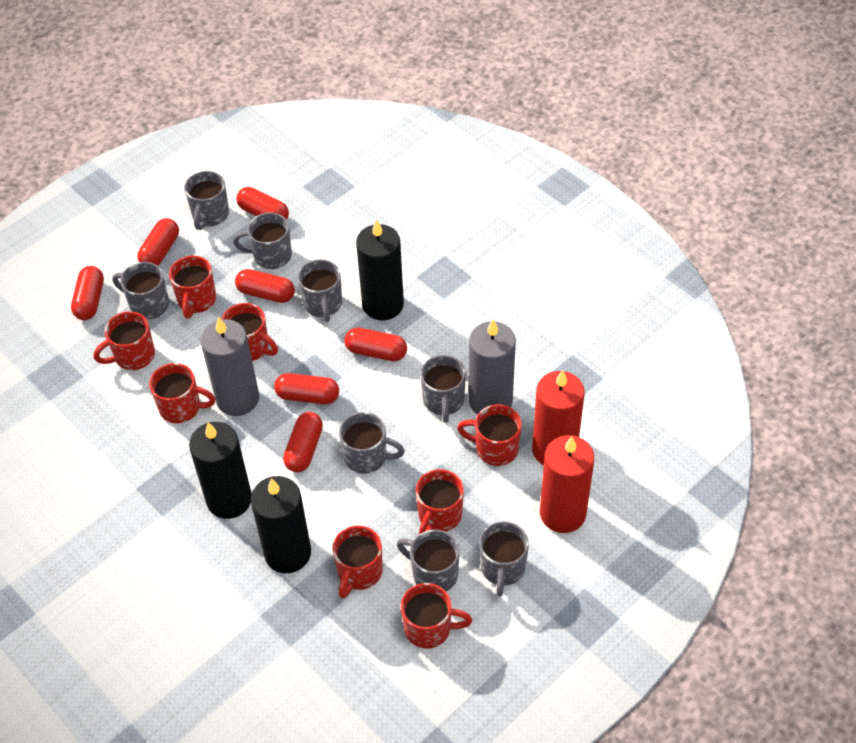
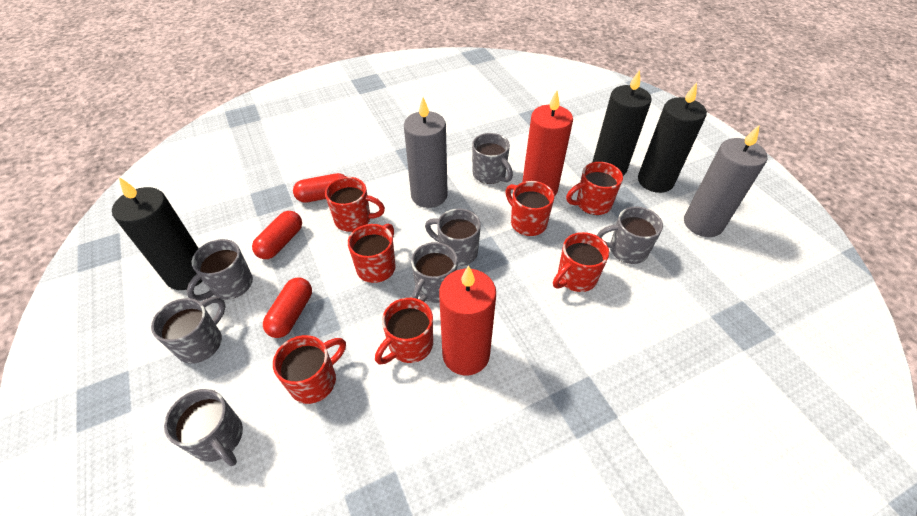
grey mug: 8 -> 7
red capsule: 7 -> 3
red mug: 8 -> 7

